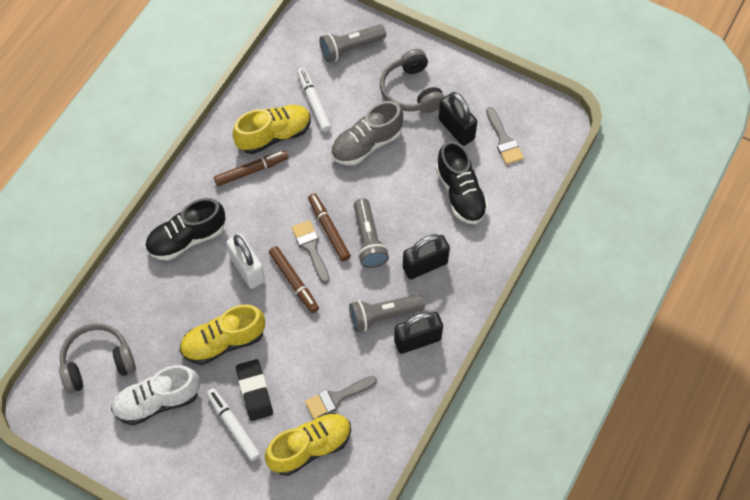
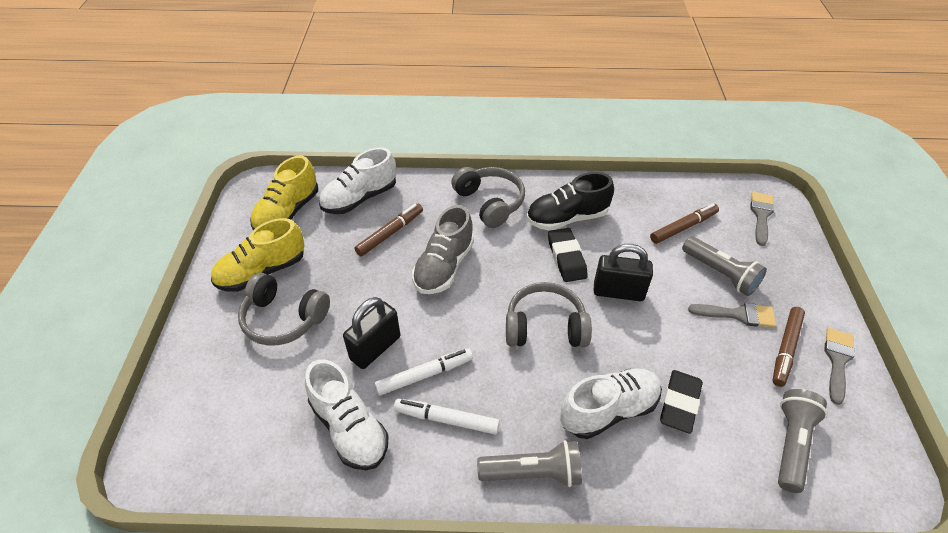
black eraser: 1 -> 2
black padlock: 3 -> 2
black shoe: 2 -> 1
grey headphones: 2 -> 3
white padlock: 1 -> 0
white shoe: 1 -> 3
yellow shoe: 3 -> 2

